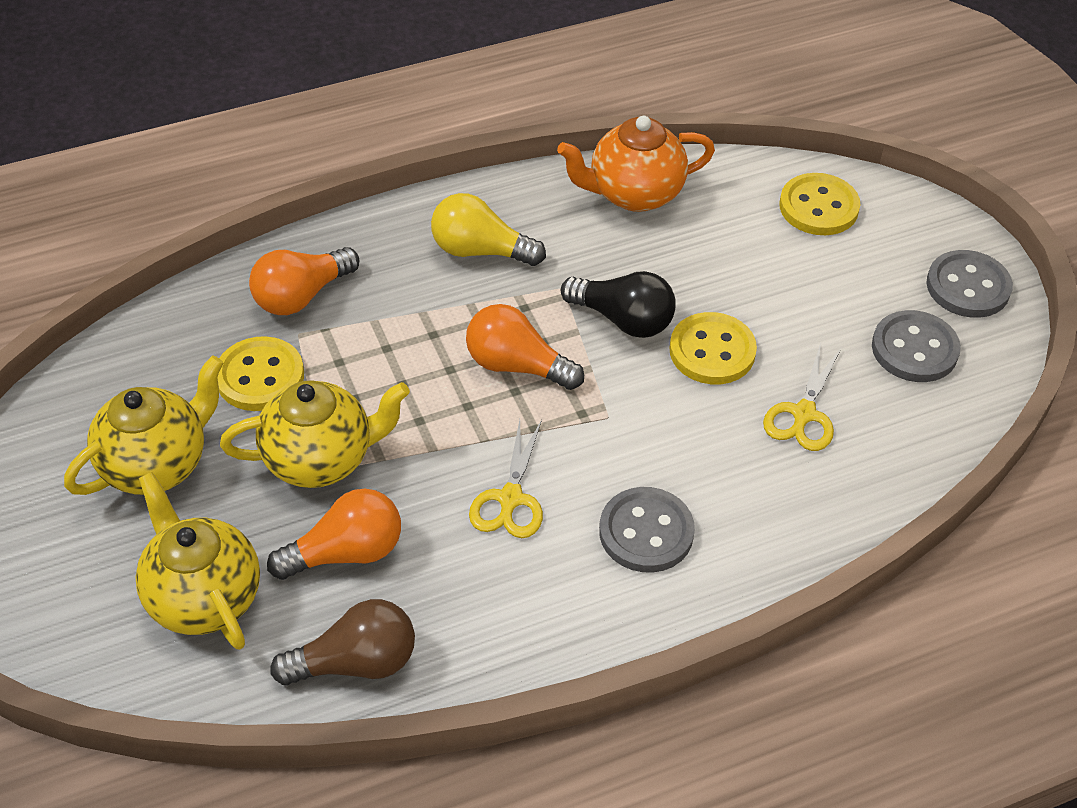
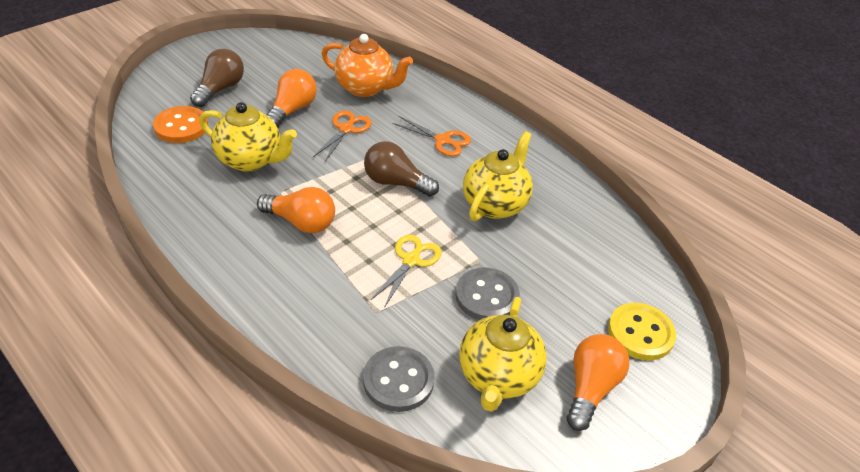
black light bulb: 1 -> 0
brown light bulb: 1 -> 2
grey button: 3 -> 2
orange button: 0 -> 1
orange scissors: 0 -> 2
yellow button: 3 -> 1
yellow light bulb: 1 -> 0
yellow scissors: 2 -> 1

